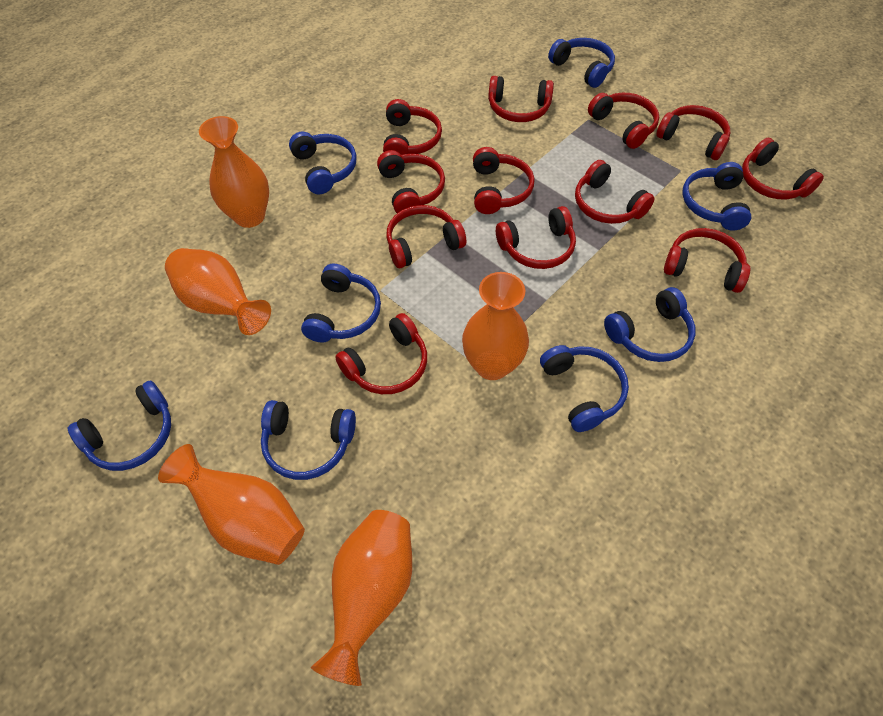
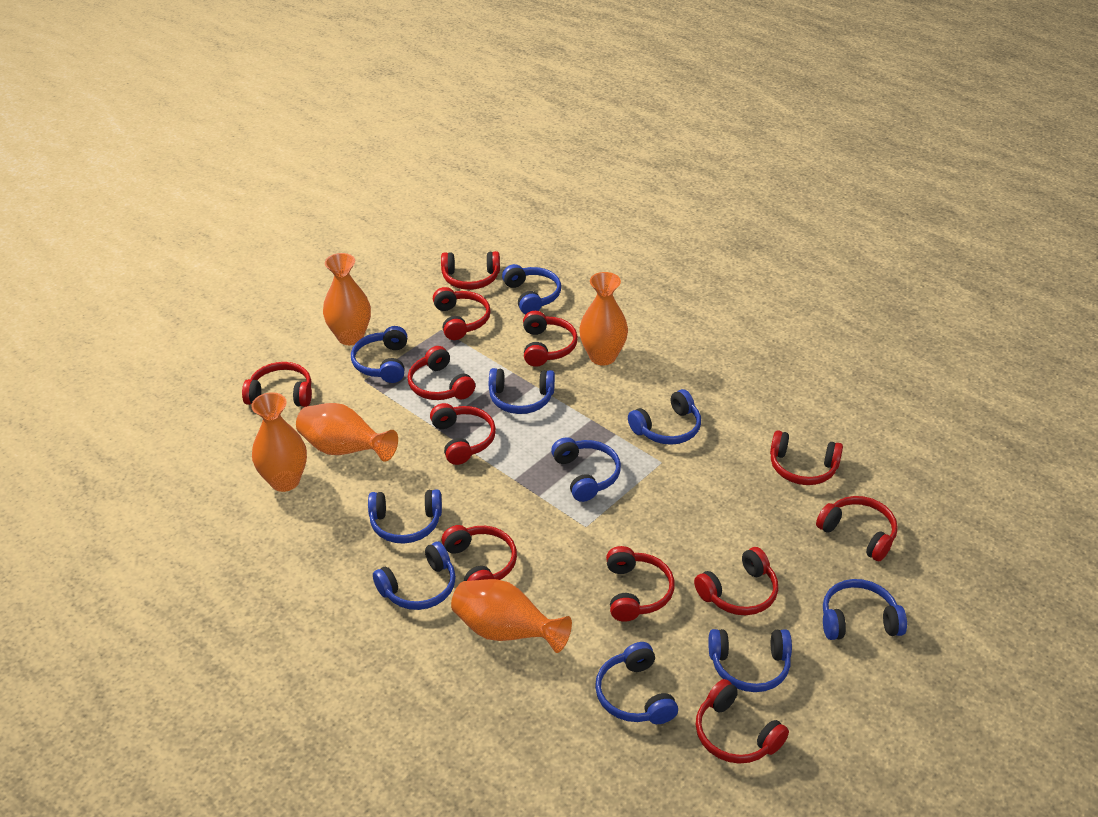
blue headphones: 8 -> 10

